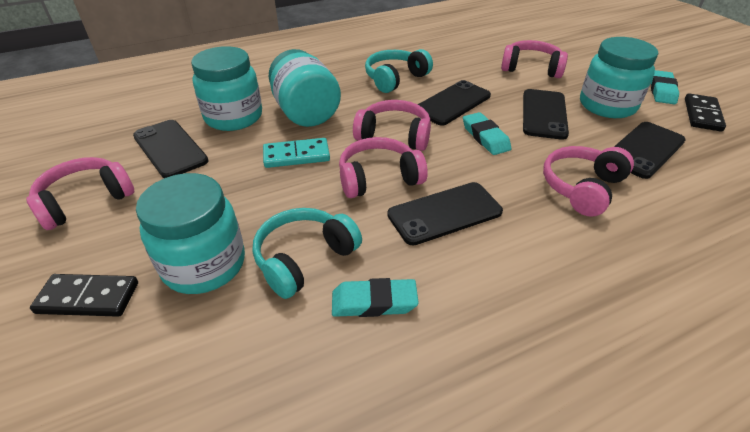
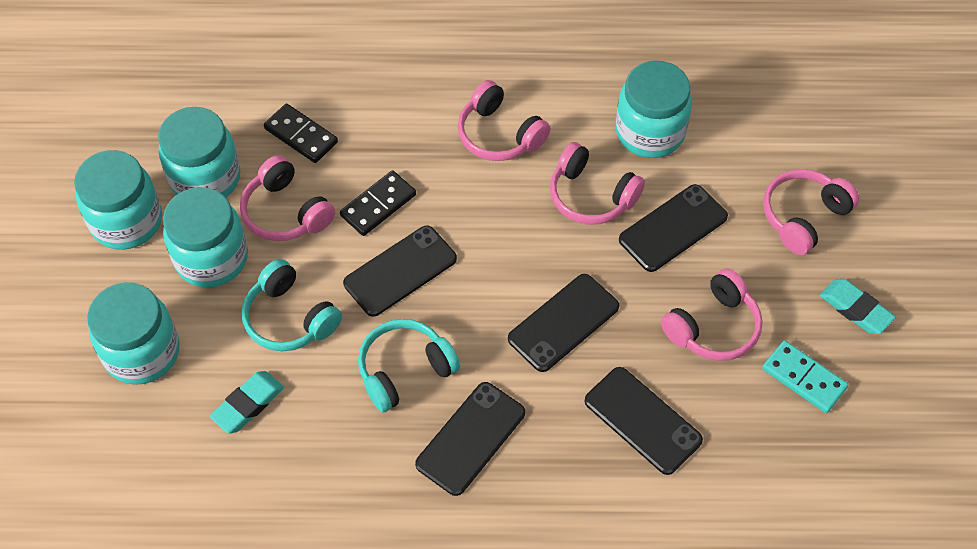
turquoise eraser: 3 -> 2
turquoise jar: 4 -> 5

